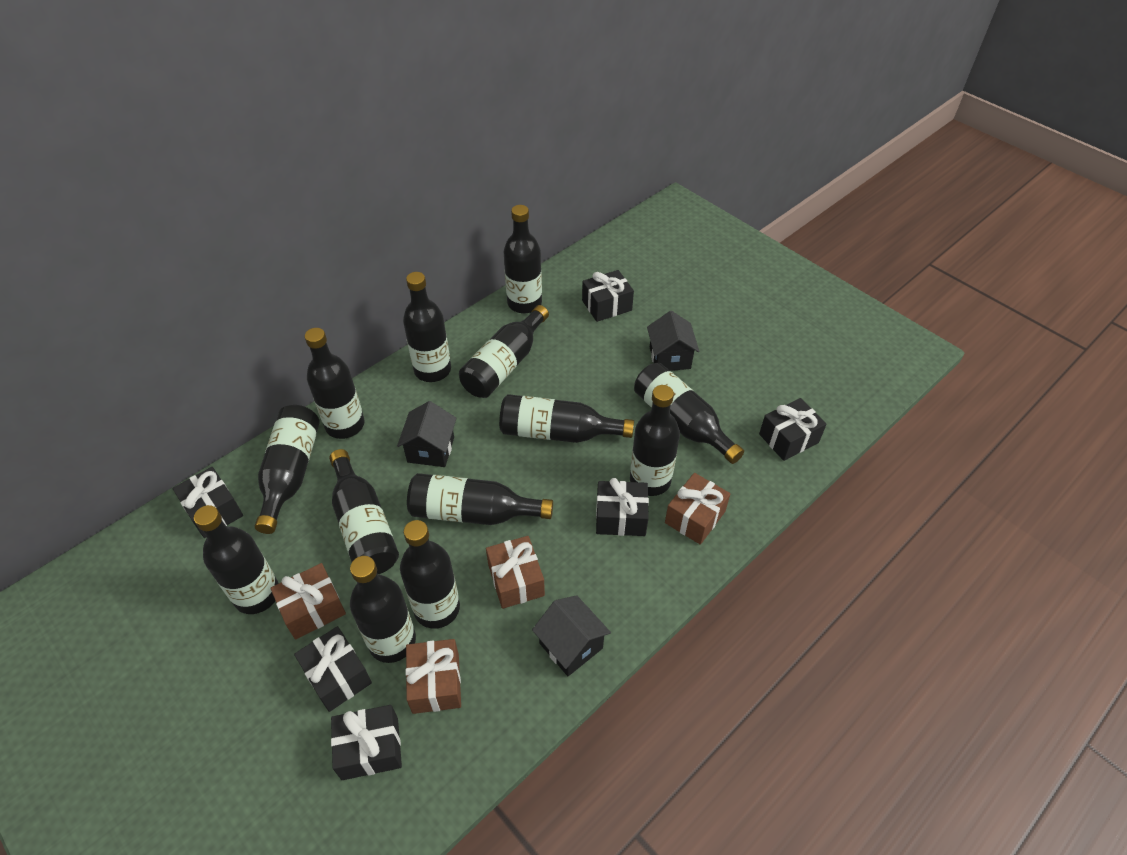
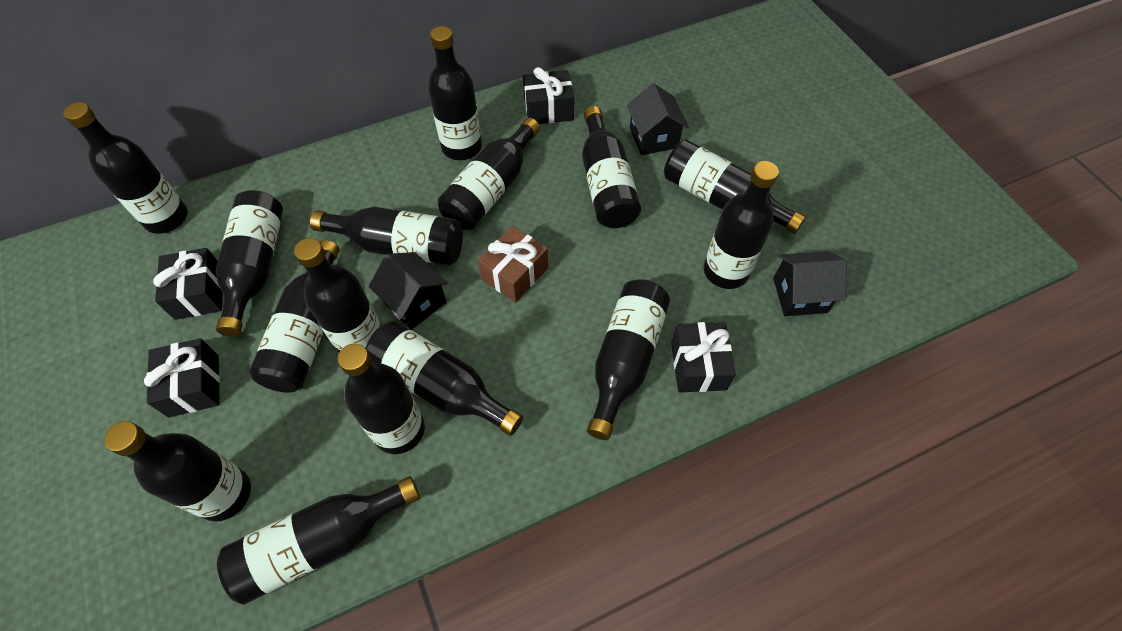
black bottle: 13 -> 15
black gift: 6 -> 4
brown gift: 4 -> 1

